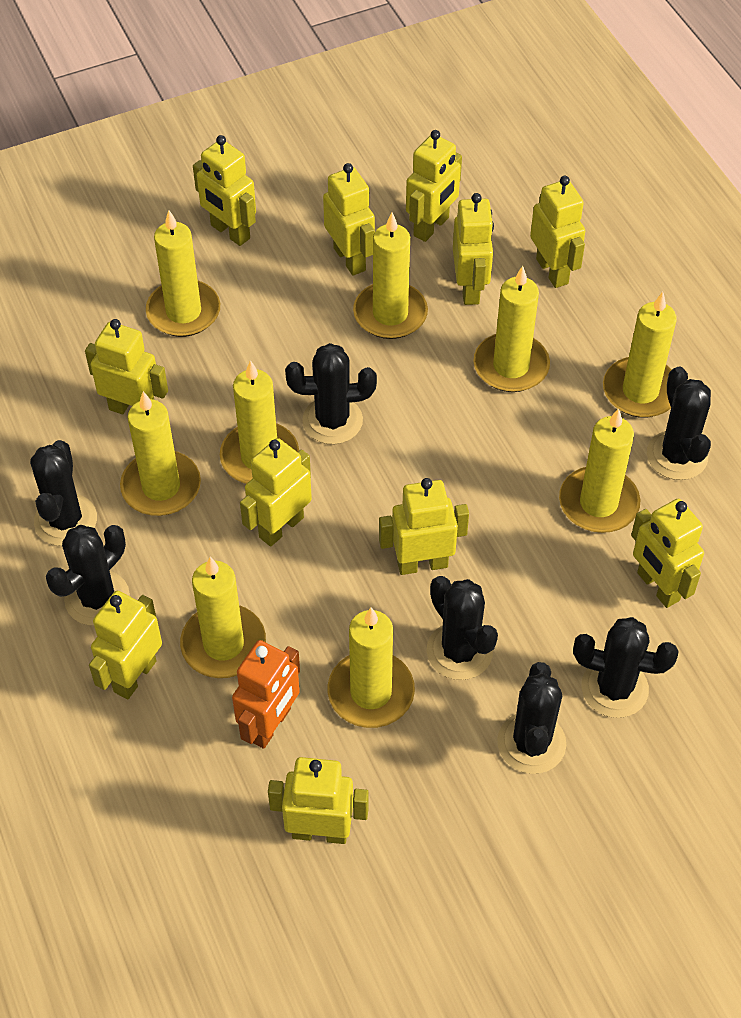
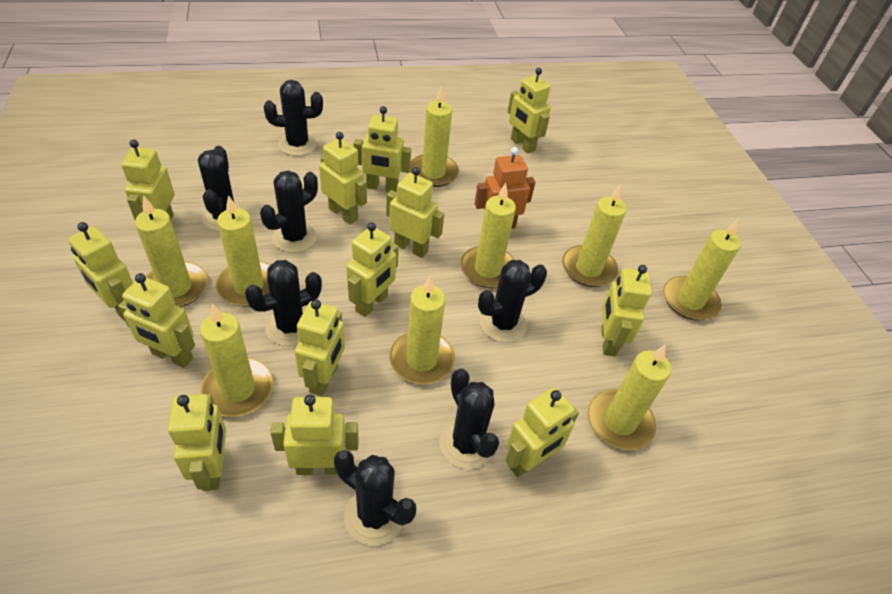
yellow robot: 11 -> 13

